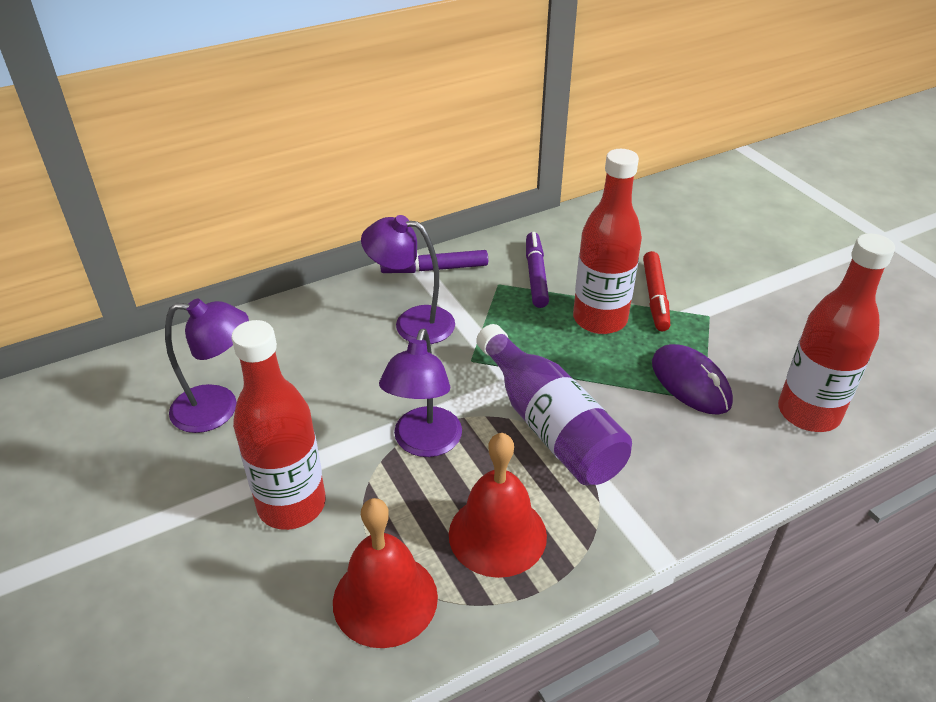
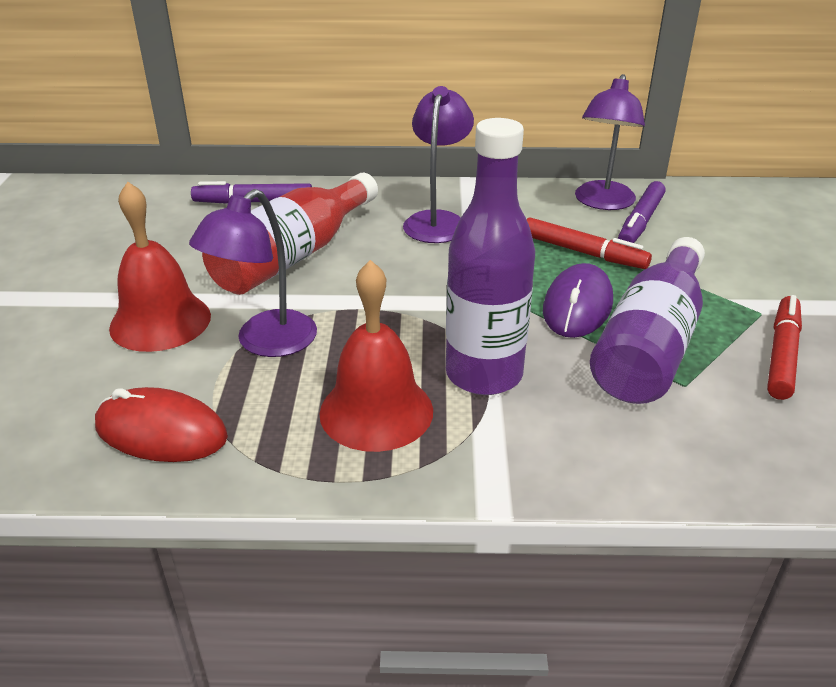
purple bottle: 1 -> 2
red bottle: 3 -> 1
red marker: 1 -> 2
red mouse: 0 -> 1

